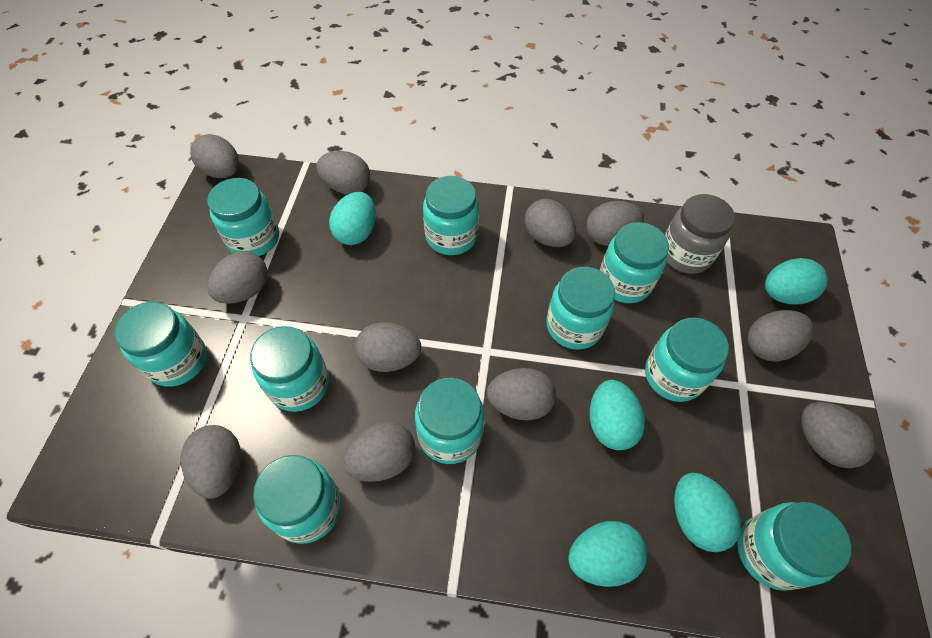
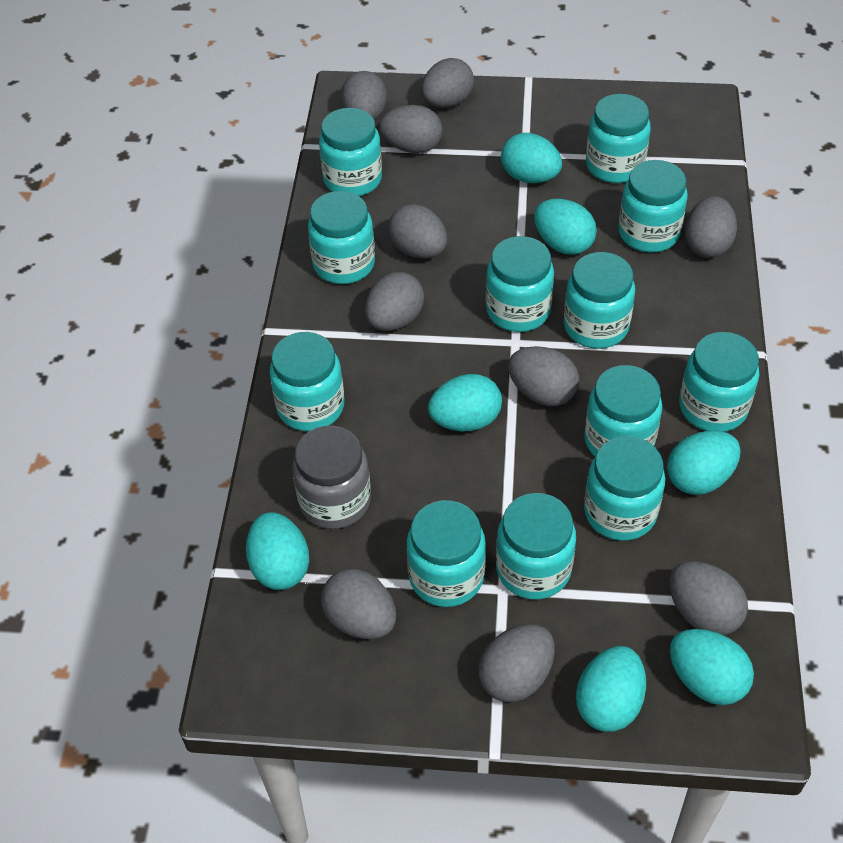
grey egg: 11 -> 10
turquoise egg: 5 -> 7
turquoise jar: 10 -> 12

